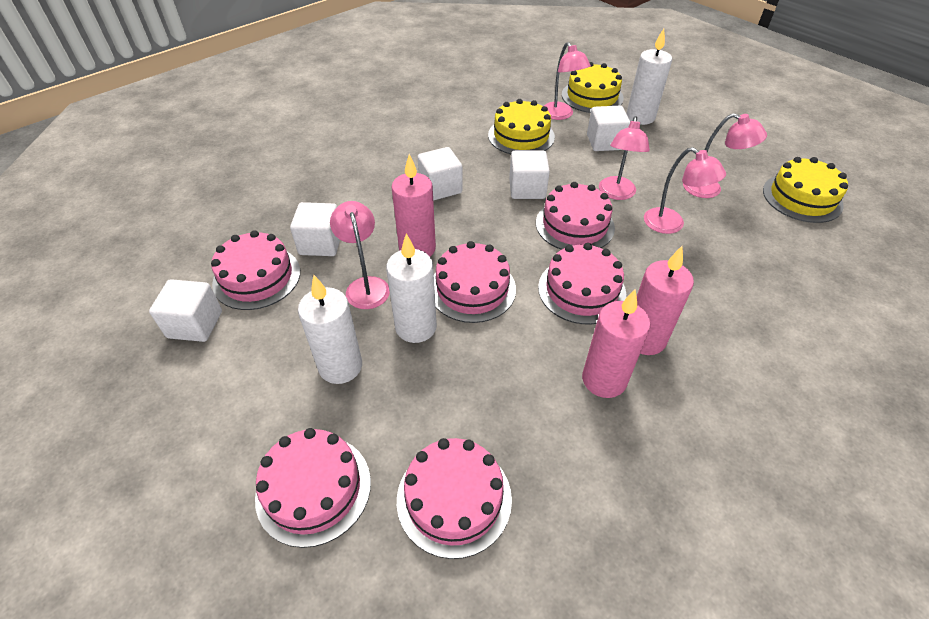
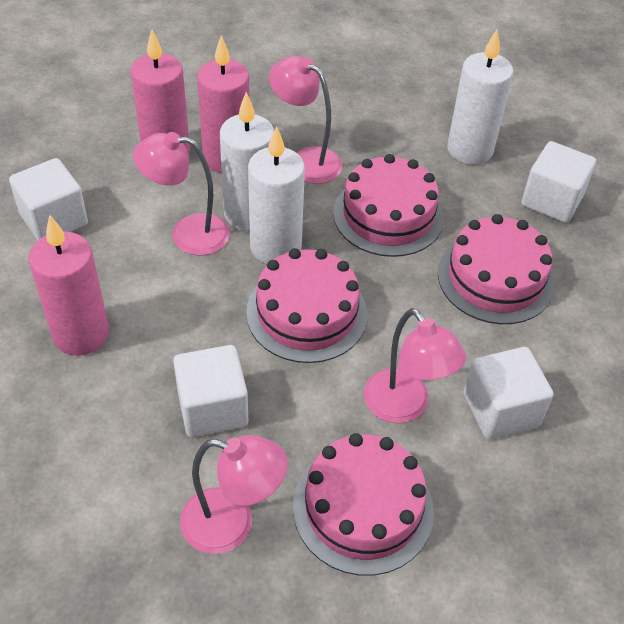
pink cake: 6 -> 4
pink lamp: 5 -> 4
white cube: 5 -> 4
yellow cake: 3 -> 0

